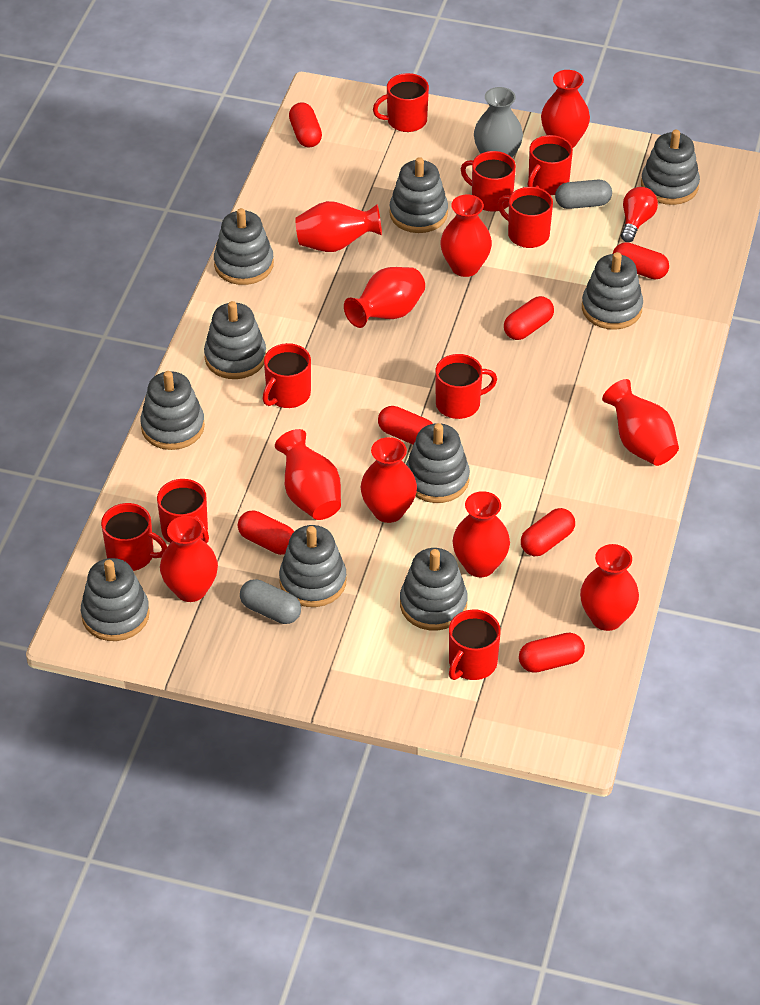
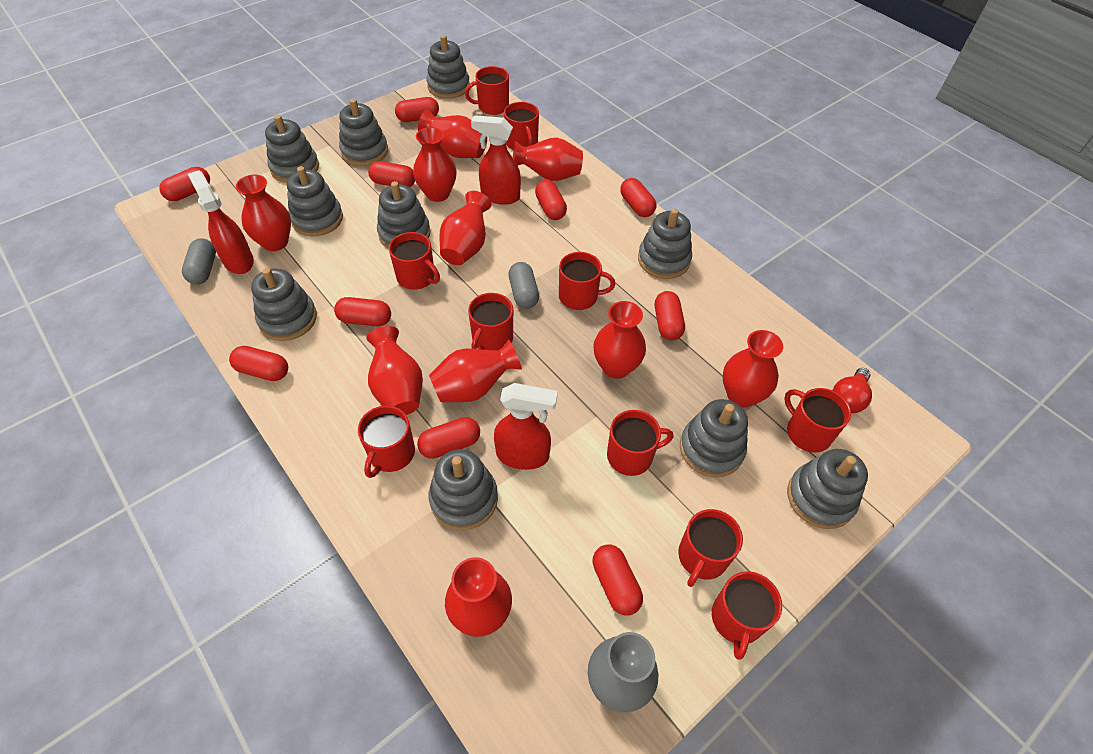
red capsule: 7 -> 10
red mug: 9 -> 10
red spray bottle: 0 -> 3

